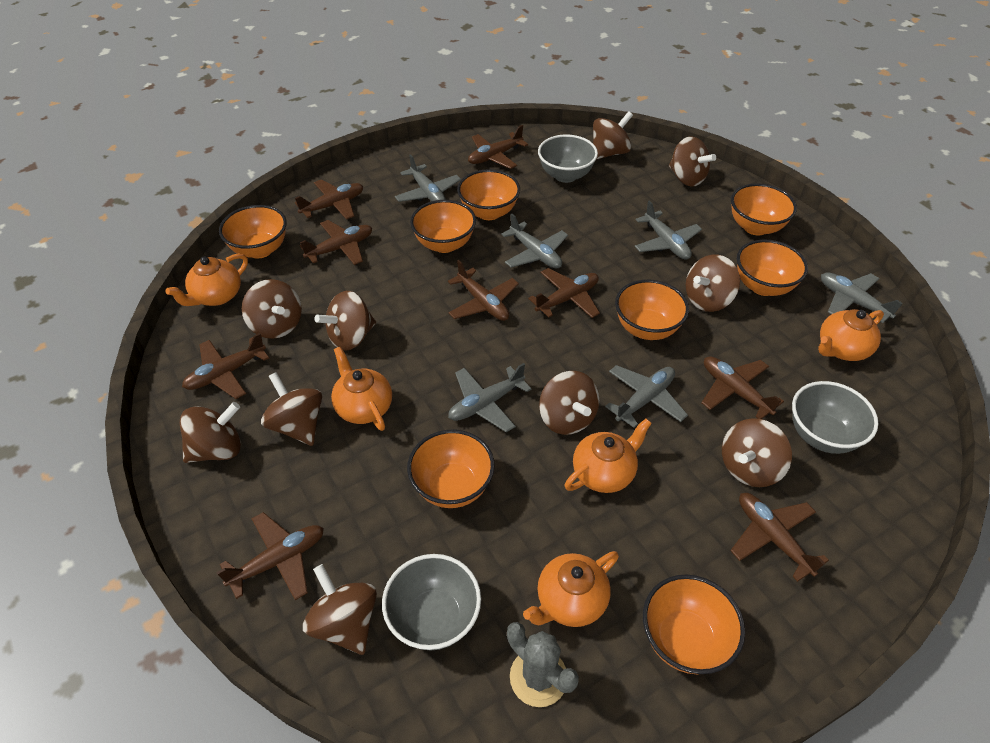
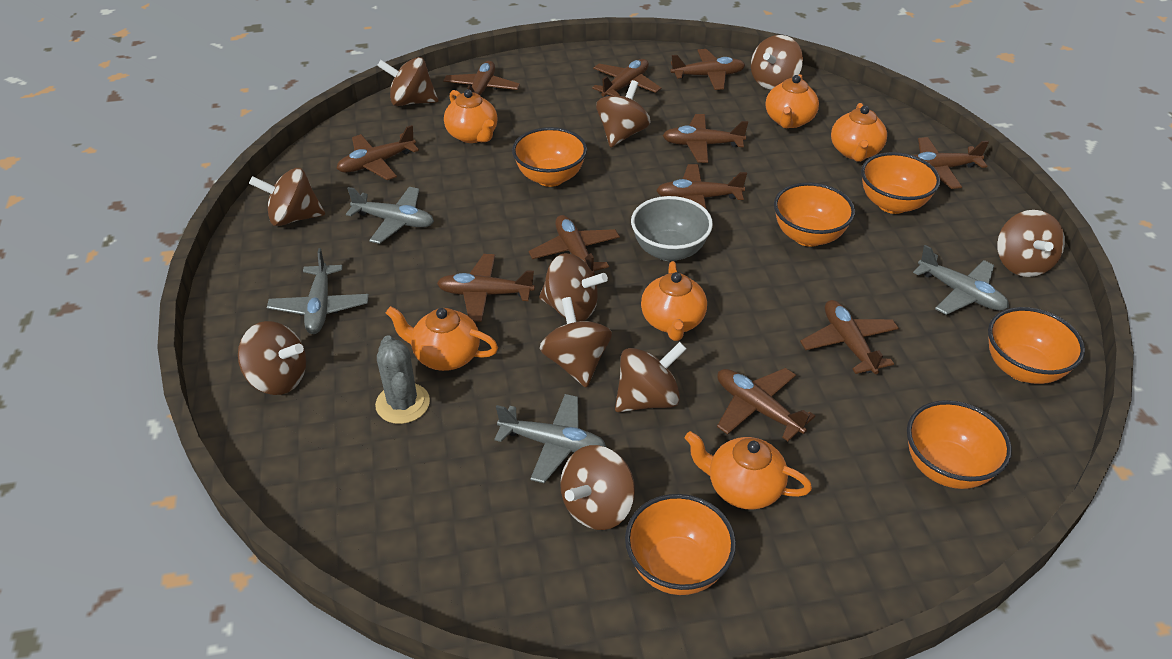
brown plane: 9 -> 11
grey bowl: 3 -> 1
grey plane: 6 -> 4
orange bowl: 8 -> 6
orange teapot: 5 -> 6

